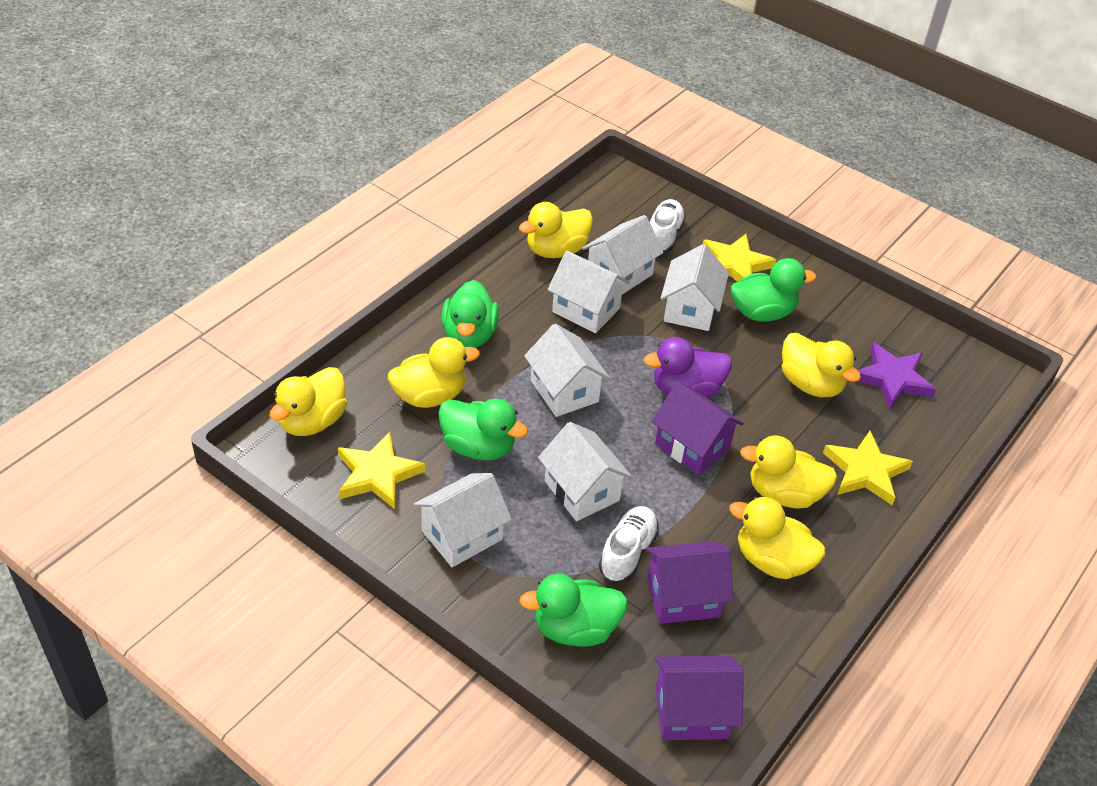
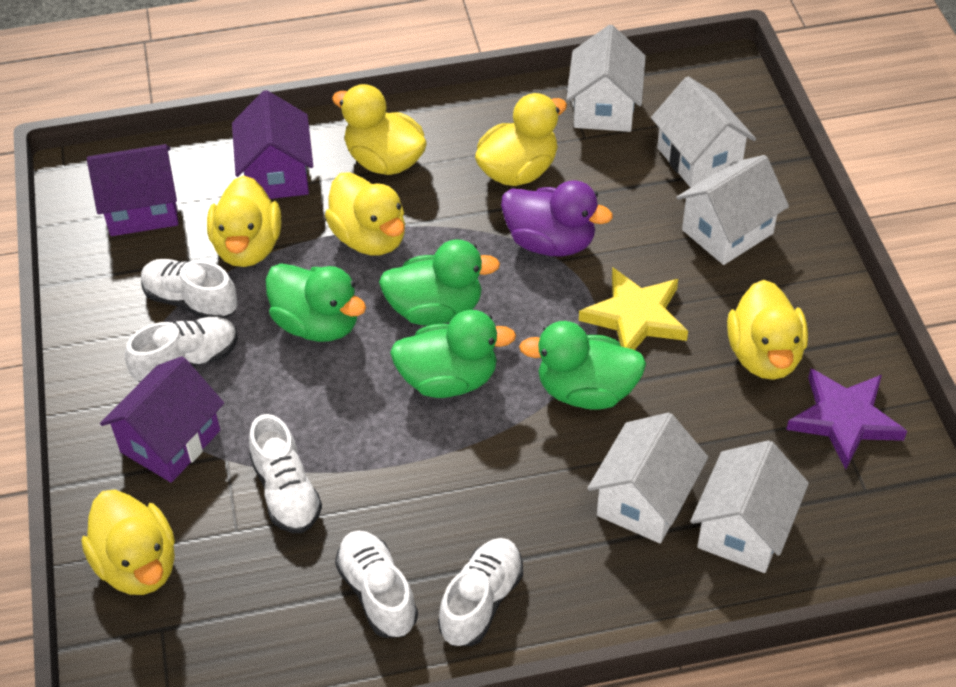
white house: 6 -> 5
white shoe: 2 -> 5
yellow star: 3 -> 1

